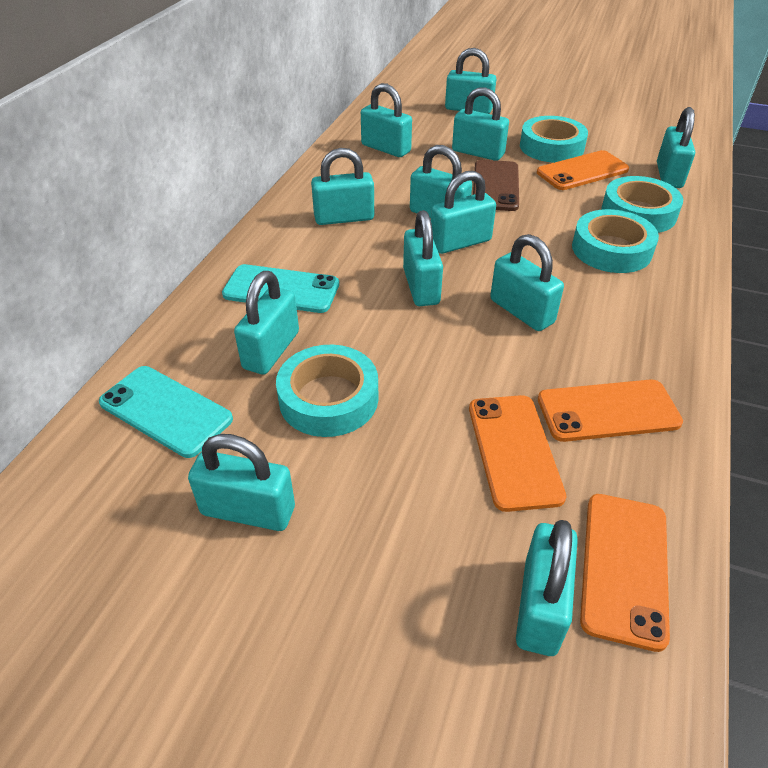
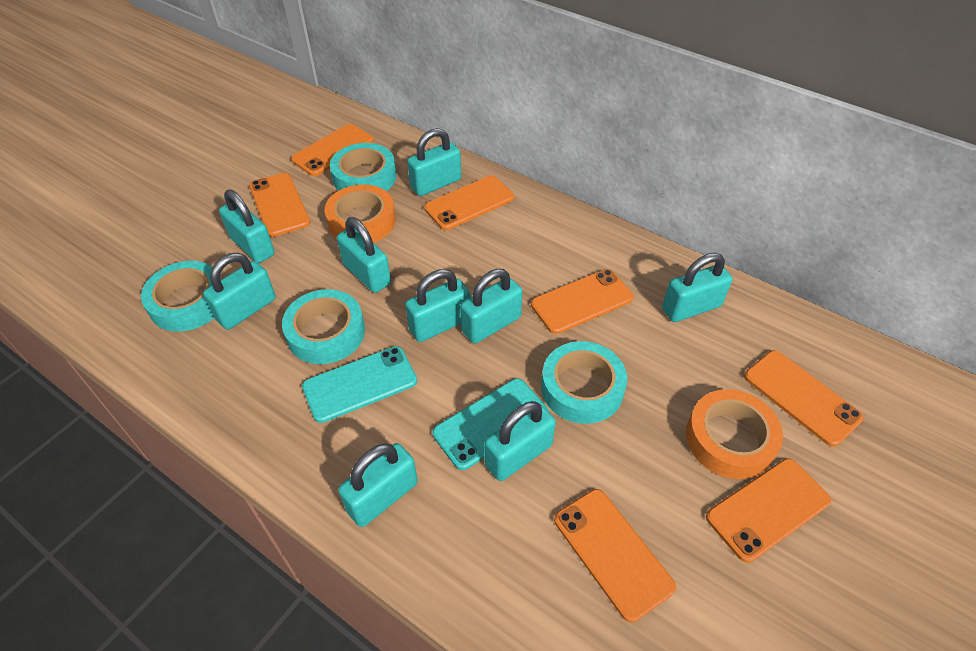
brown phone: 1 -> 0
orange phone: 4 -> 7
orange tape: 0 -> 2
turquoise padlock: 12 -> 9

